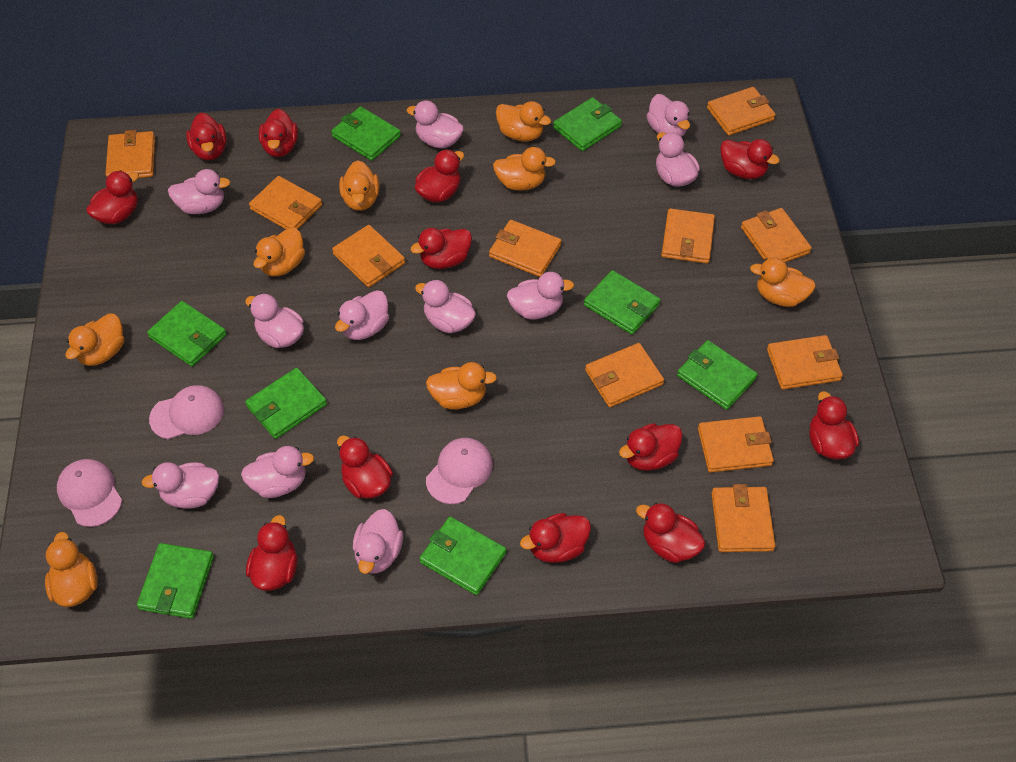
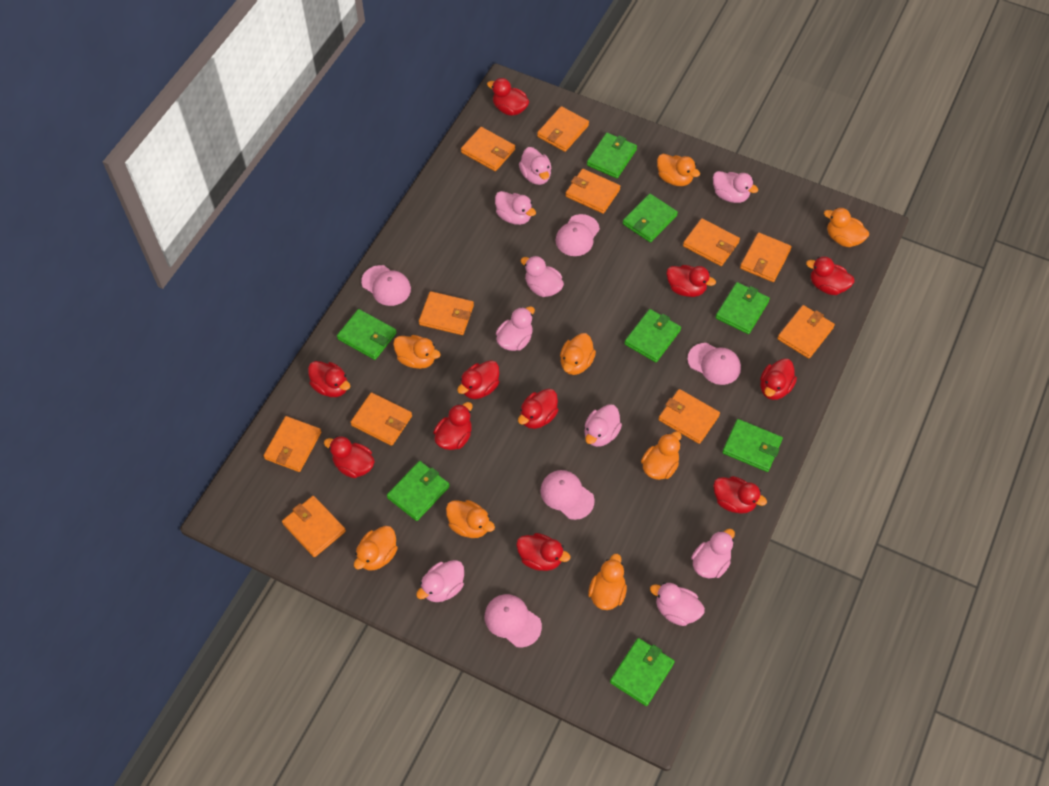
pink cap: 3 -> 5
pink duck: 11 -> 9
red duck: 12 -> 11

